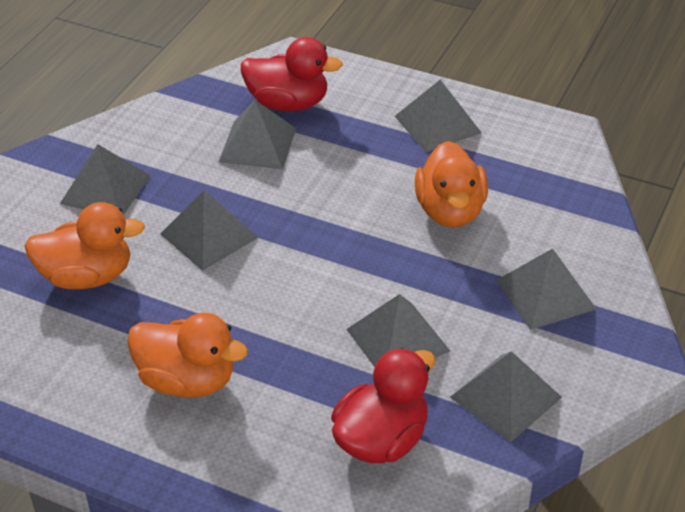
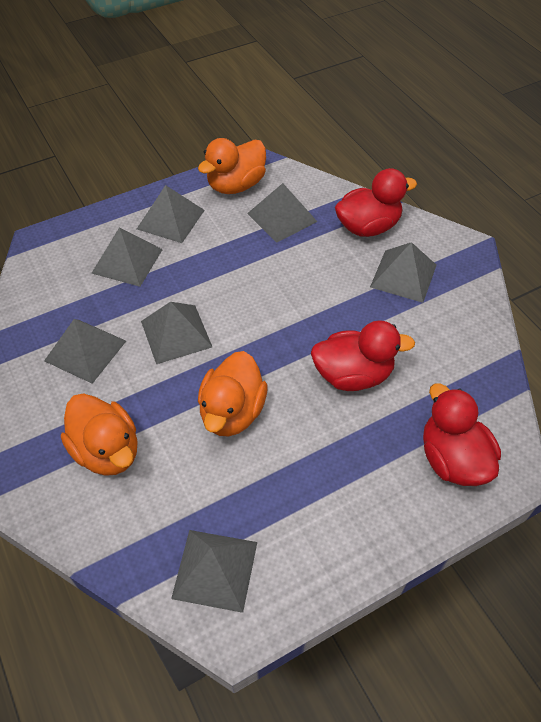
red duck: 2 -> 3

